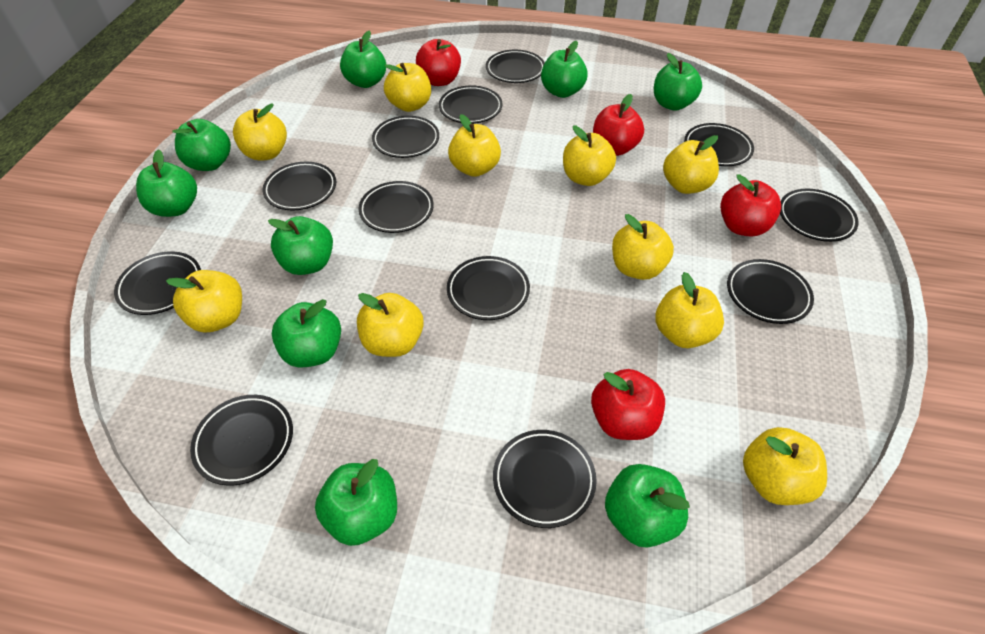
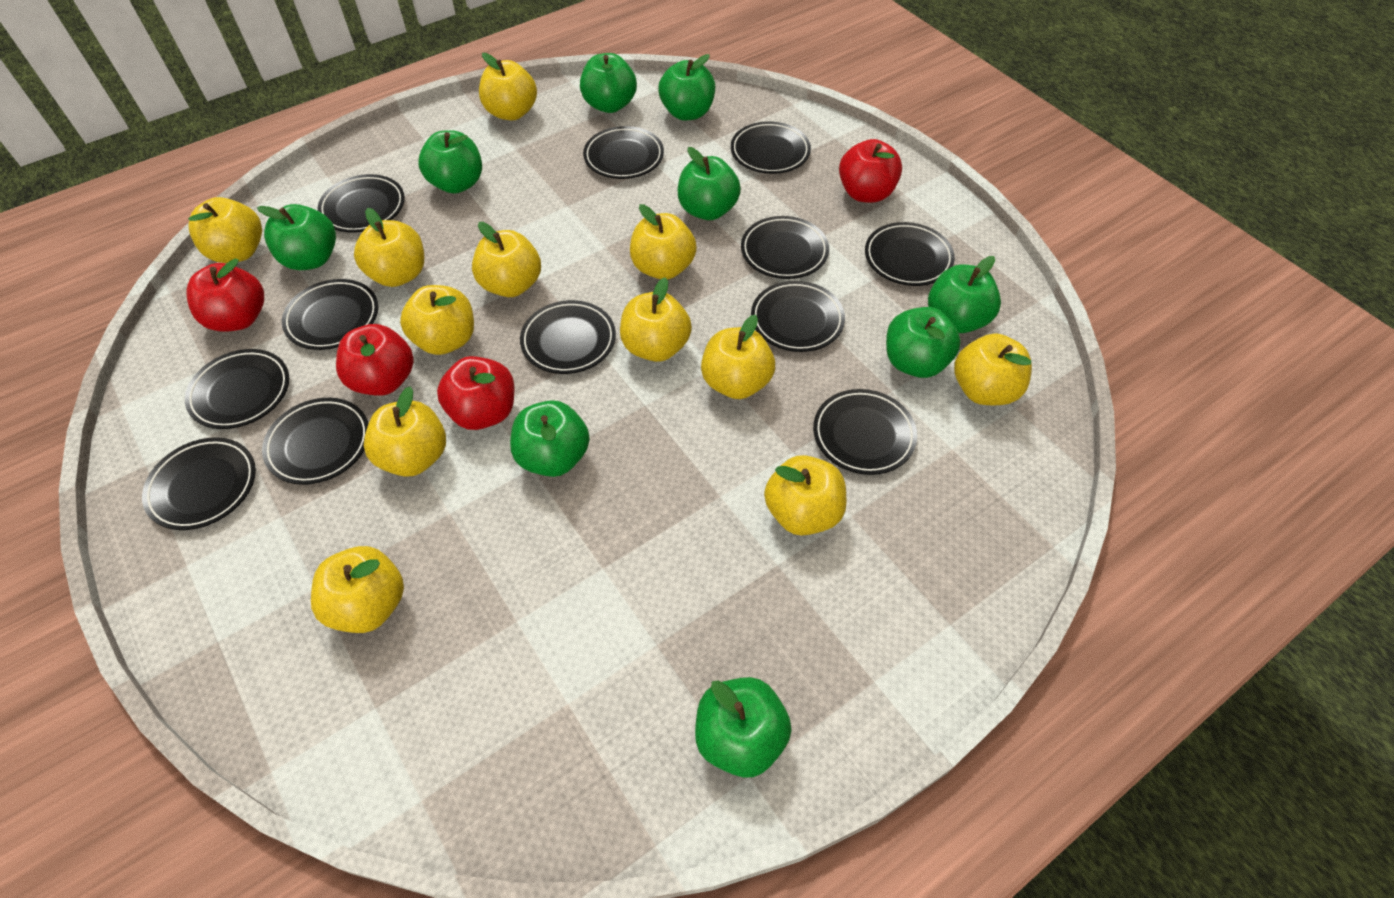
yellow apple: 10 -> 12

